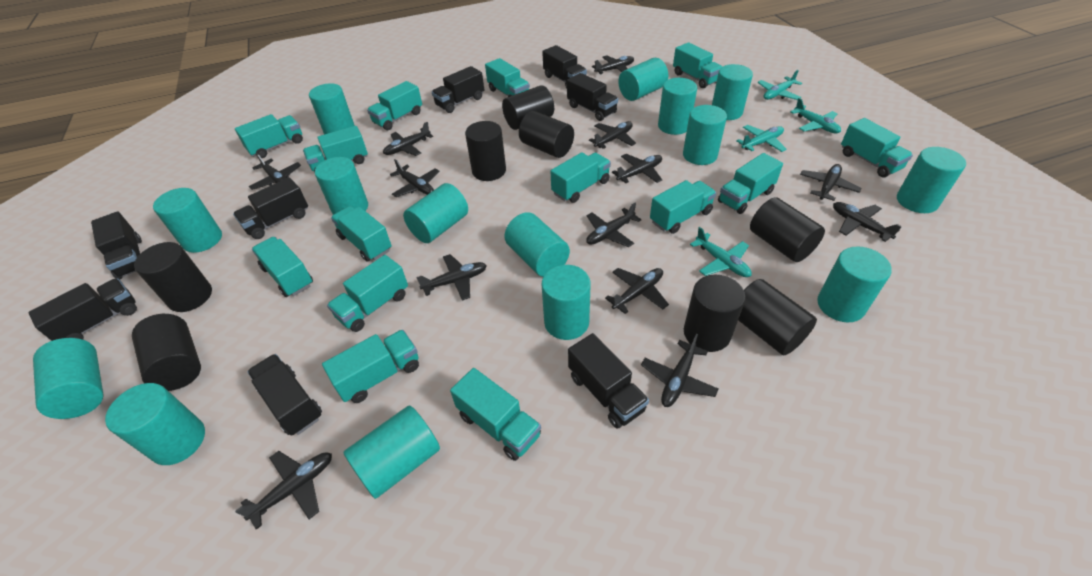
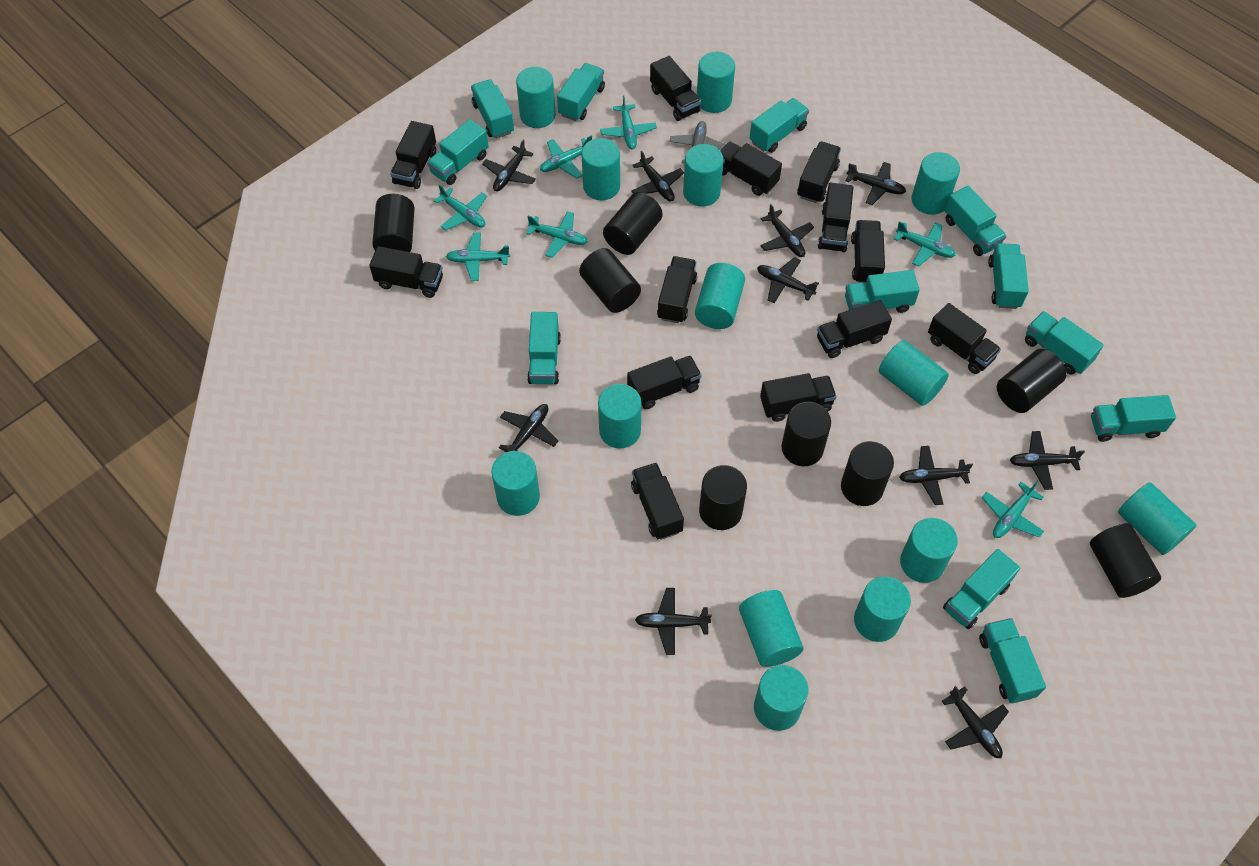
black plane: 13 -> 10
black truck: 8 -> 13
grey plane: 0 -> 1
turquoise cylinder: 15 -> 14
turquoise plane: 4 -> 7
turquoise truck: 14 -> 12

